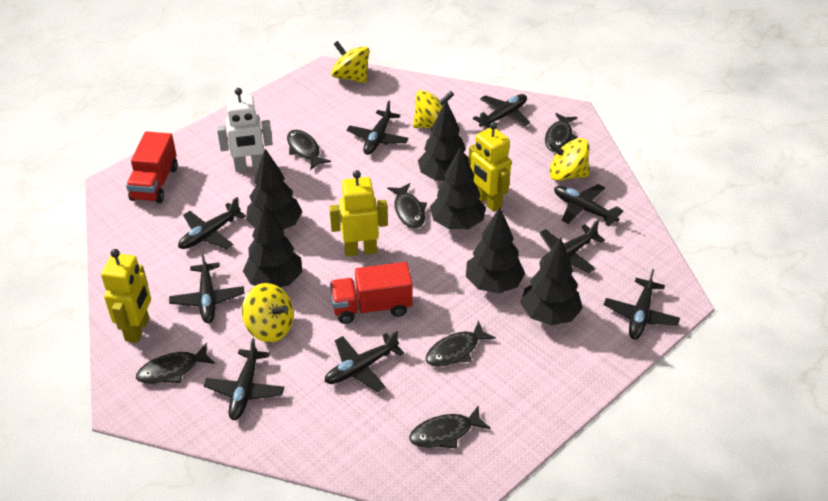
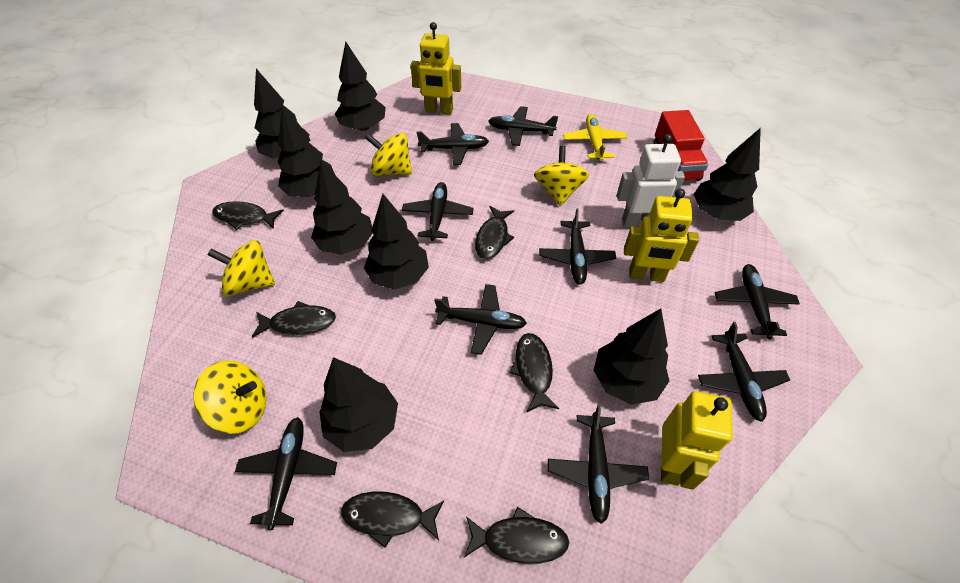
black tree: 6 -> 8
red truck: 2 -> 1
yellow plane: 0 -> 1

